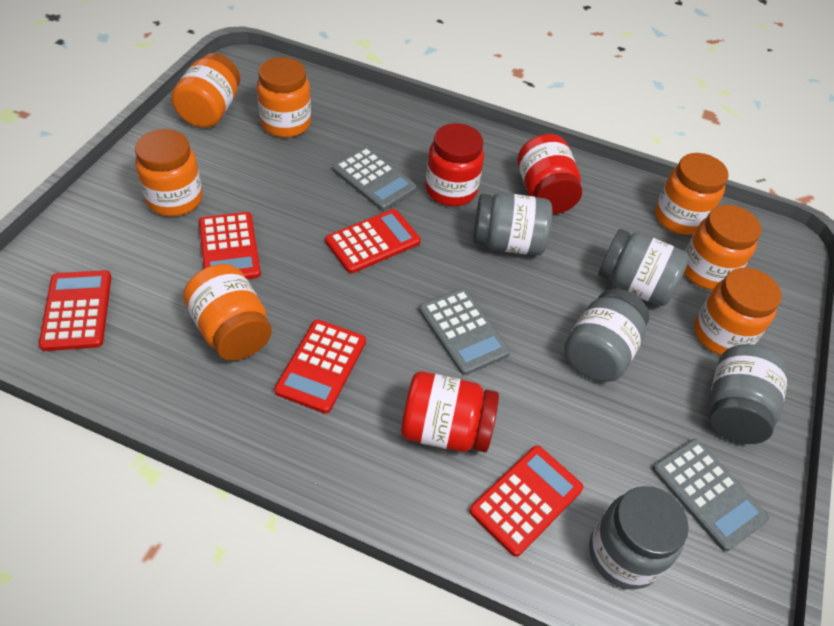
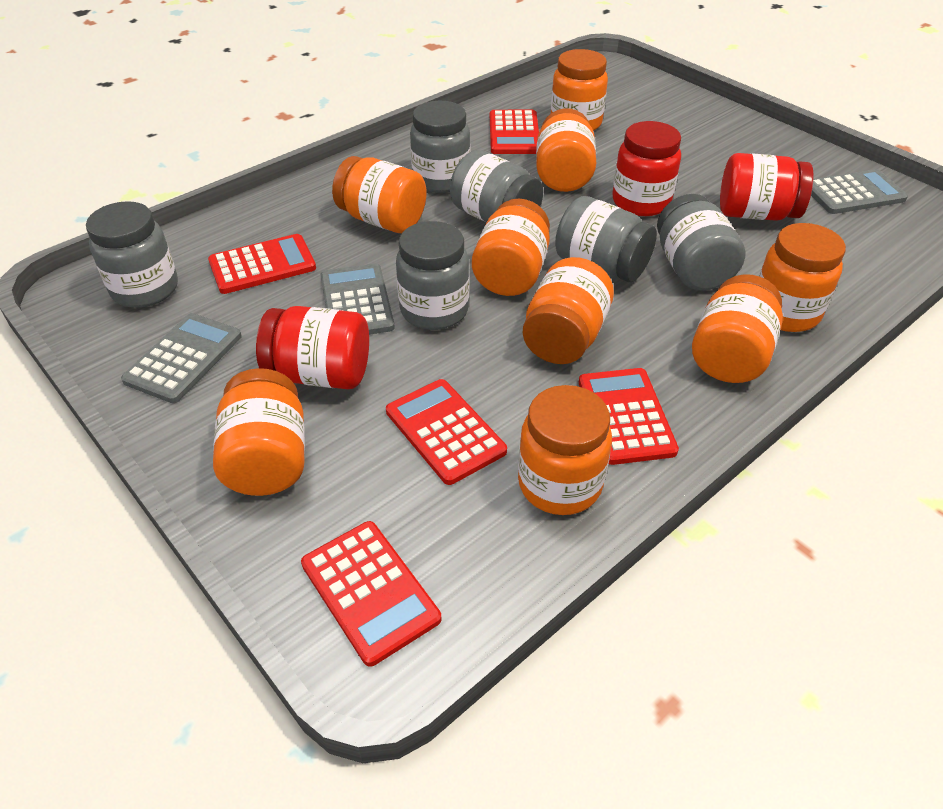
grey jar: 5 -> 6
orange jar: 7 -> 9

